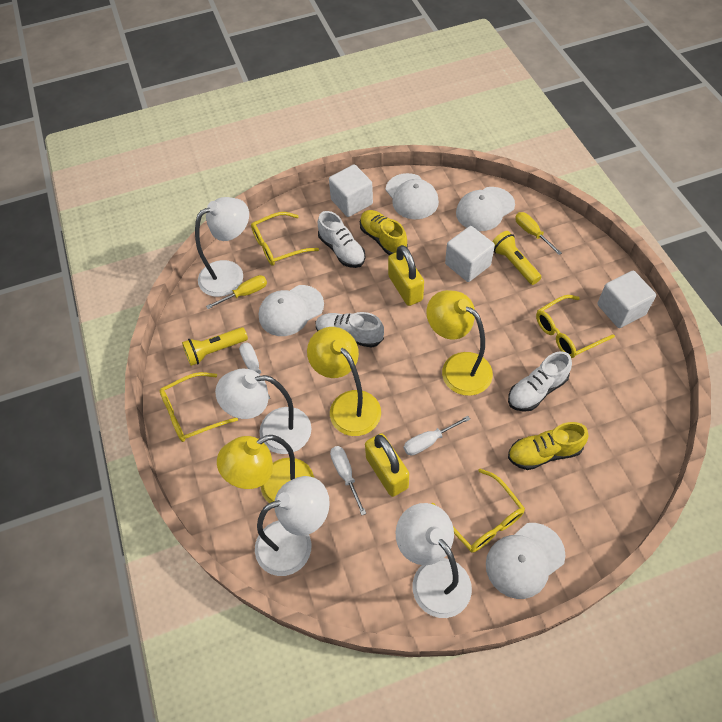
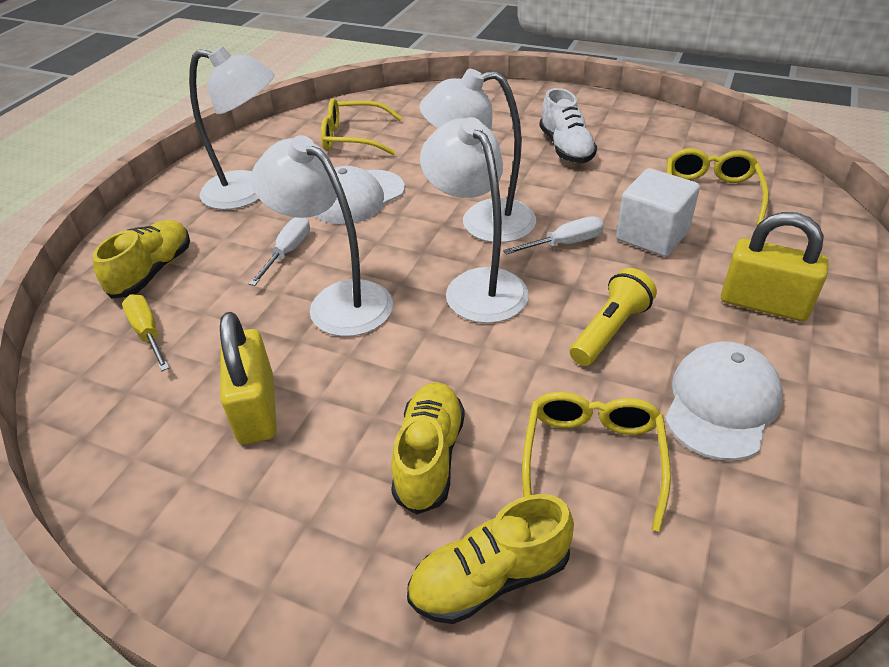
white cap: 4 -> 2
white cube: 3 -> 1
white screwdriver: 3 -> 2
white shoe: 3 -> 1
yellow flashlight: 2 -> 1
yellow glasses: 4 -> 3
yellow lamp: 3 -> 0
yellow screwdriver: 2 -> 1
yellow shoe: 2 -> 3

